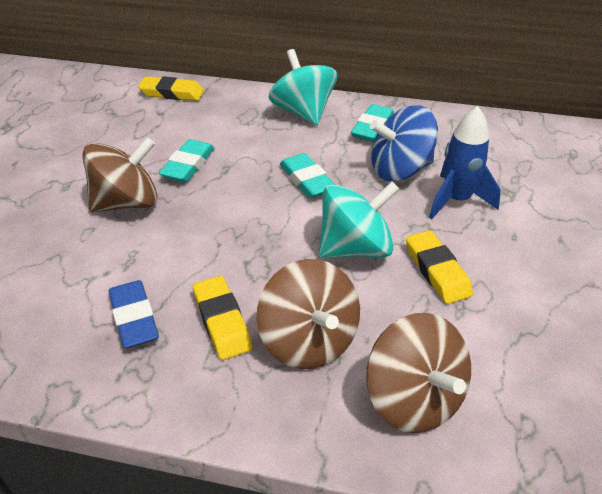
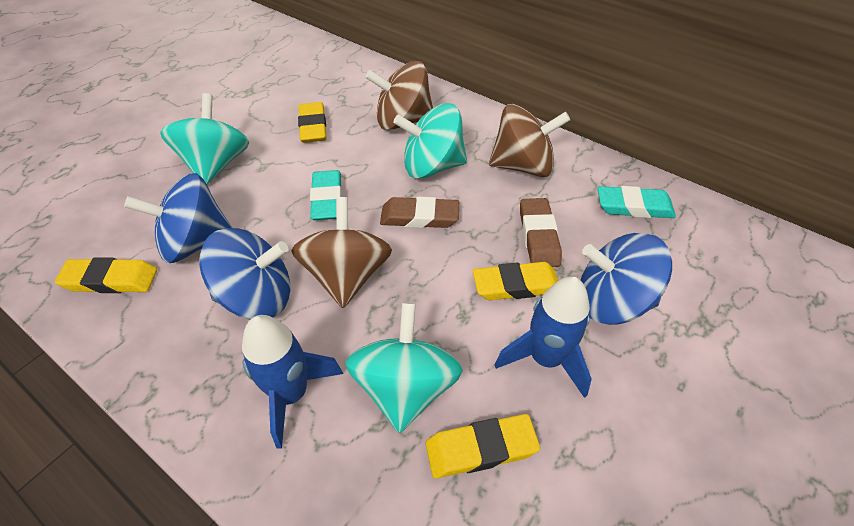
blue eraser: 1 -> 0
blue rocket: 1 -> 2
blue spinning top: 1 -> 3
brown eraser: 0 -> 2
turquoise eraser: 3 -> 2
turquoise spinning top: 2 -> 3
yellow eraser: 3 -> 4

